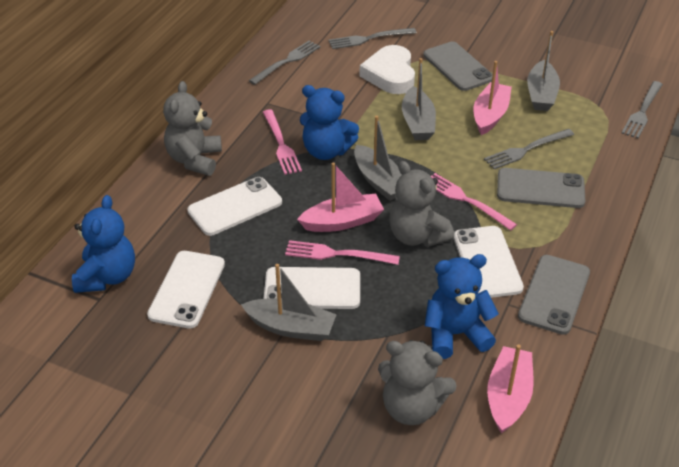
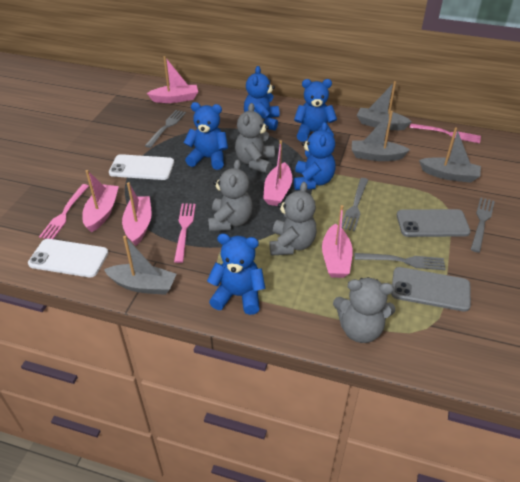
blue teddy bear: 3 -> 5
grey phone: 3 -> 2
grey teddy bear: 3 -> 4
pink boat: 3 -> 5
white heart: 1 -> 0
white phone: 4 -> 2

